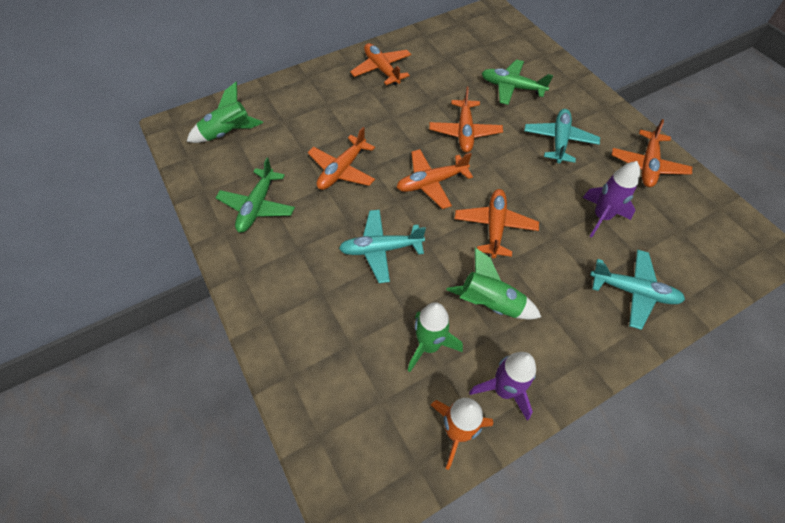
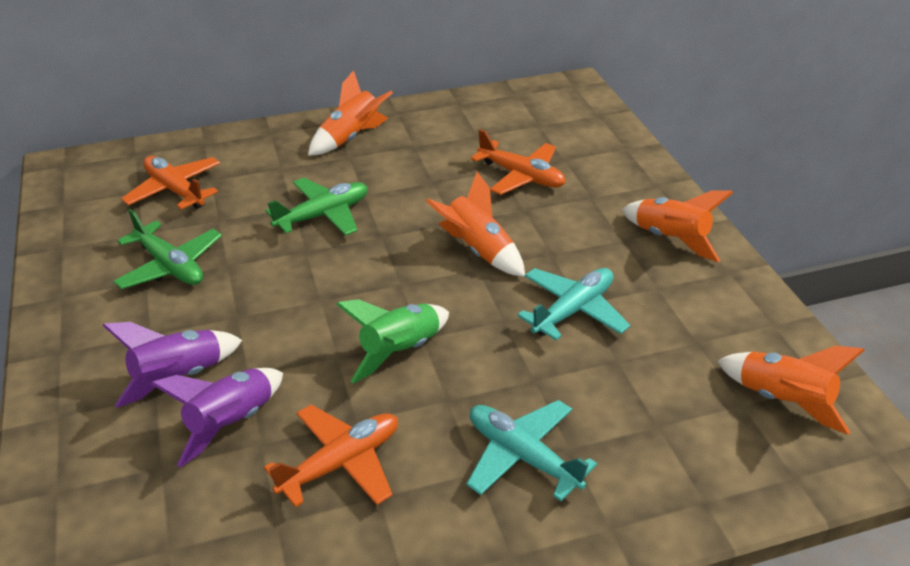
green rocket: 3 -> 1
orange plane: 6 -> 3
orange rocket: 1 -> 4
turquoise plane: 3 -> 2

